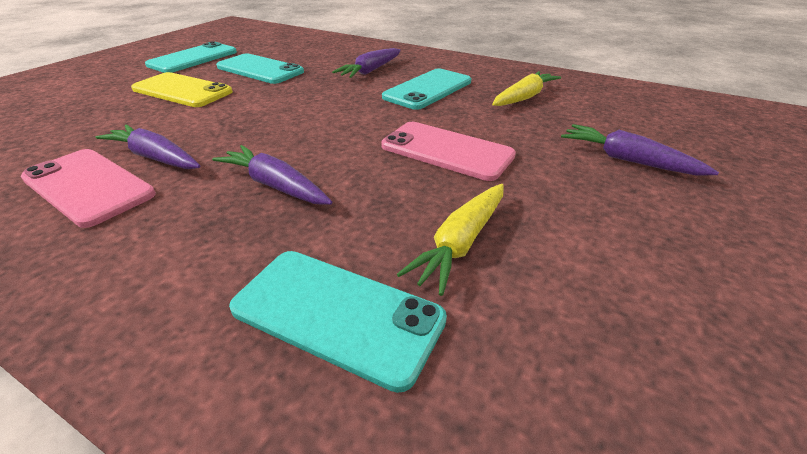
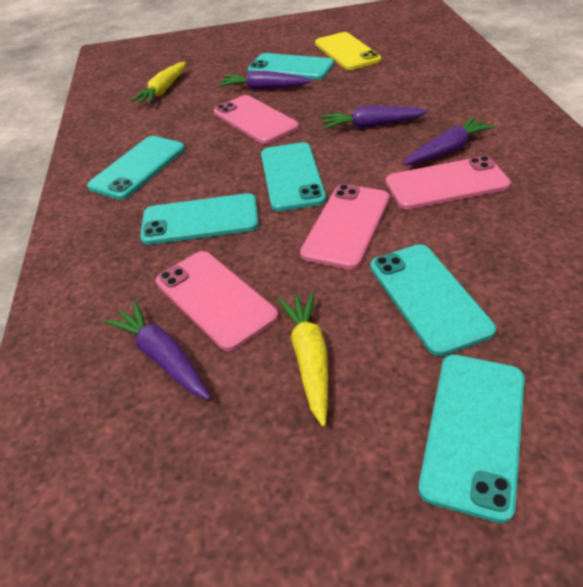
pink phone: 2 -> 4
turquoise phone: 4 -> 6

